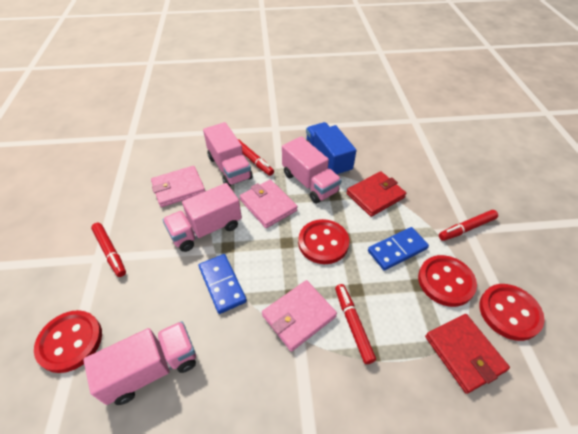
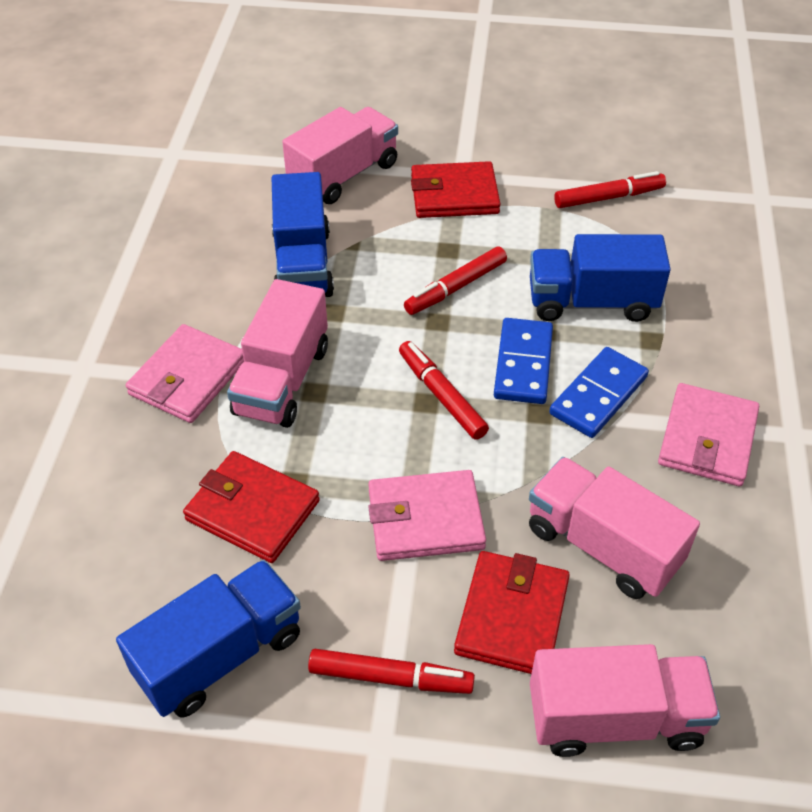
blue truck: 1 -> 3
red button: 4 -> 0
red wallet: 2 -> 3

